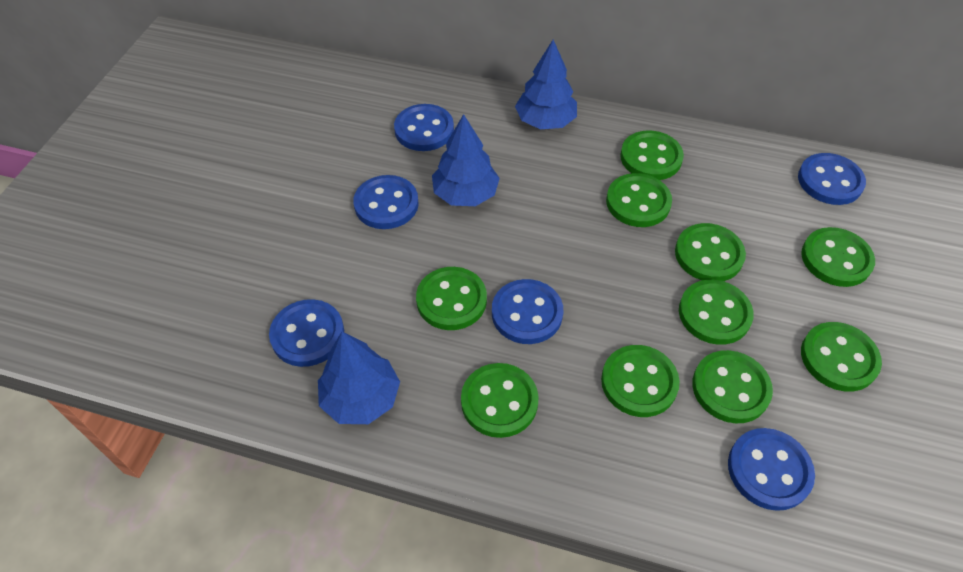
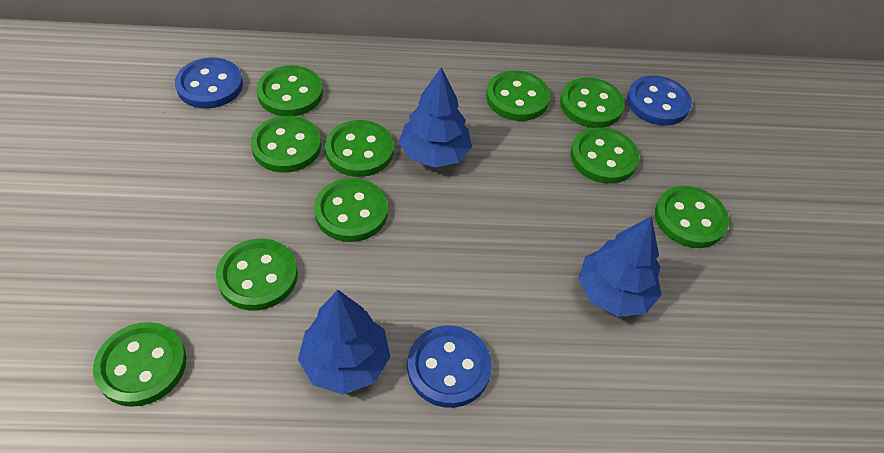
blue button: 6 -> 3

